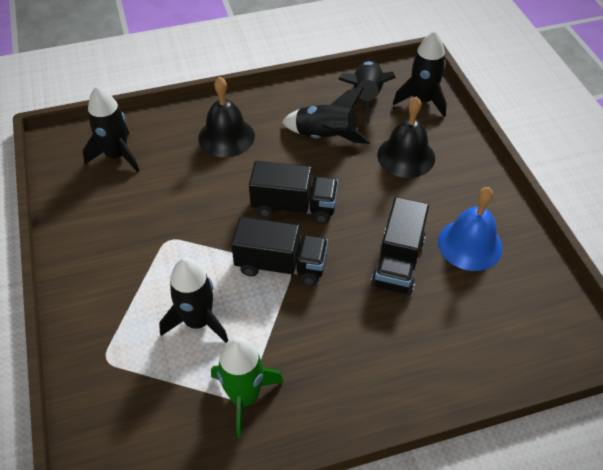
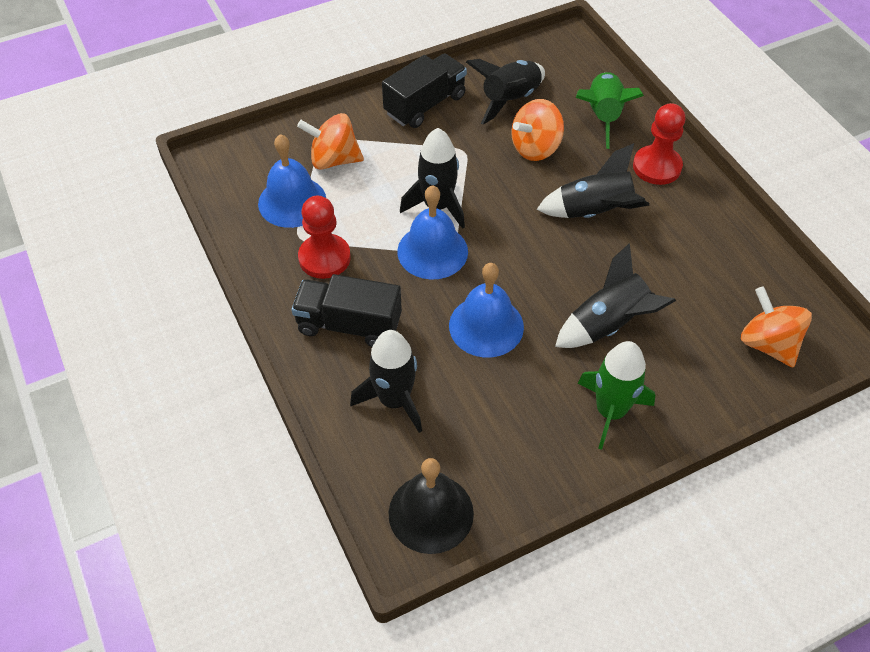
black bell: 2 -> 1
black truck: 3 -> 2
blue bell: 1 -> 3
green rocket: 1 -> 2
orange spinning top: 0 -> 3
red pawn: 0 -> 2

